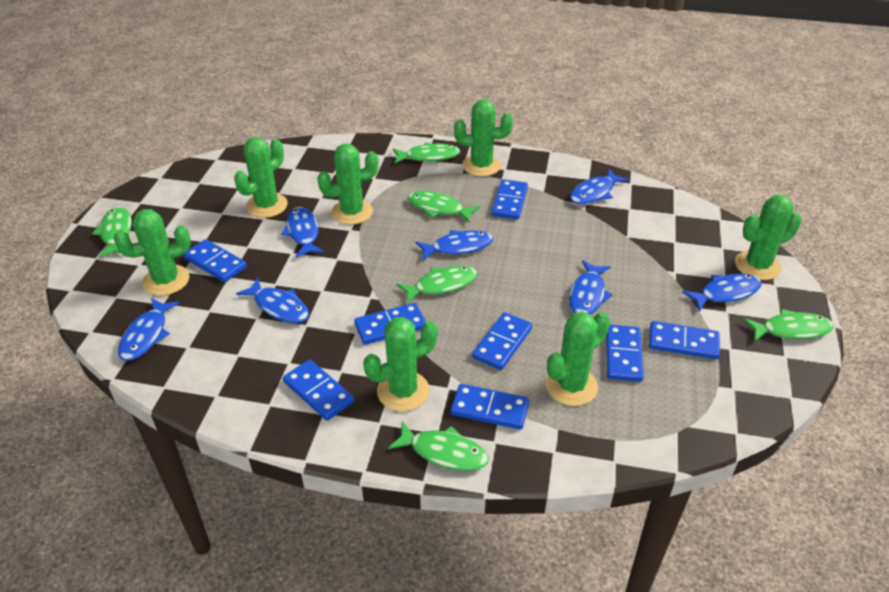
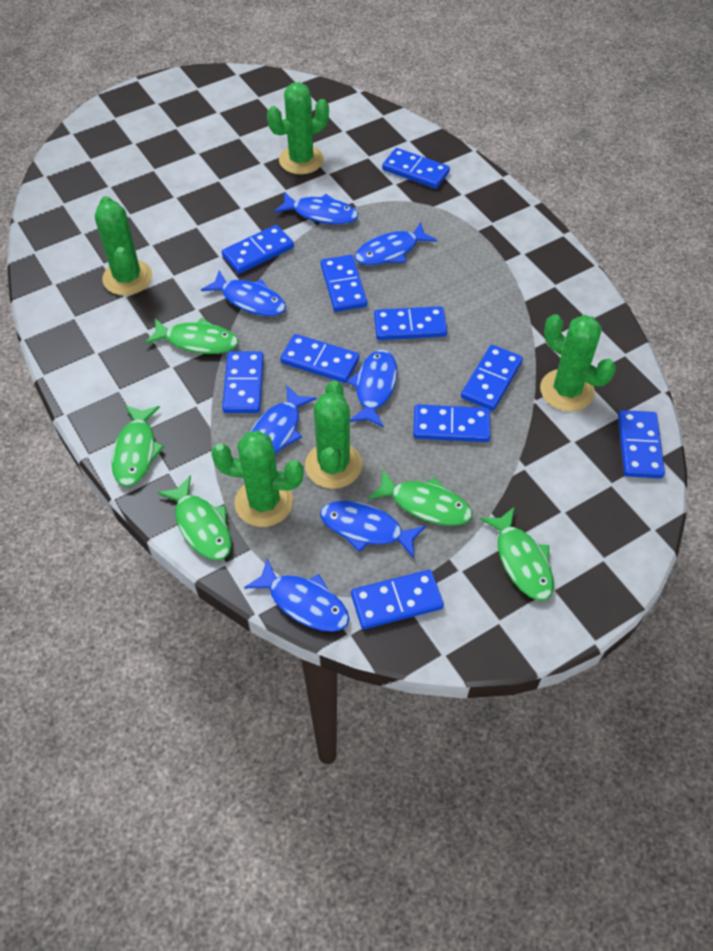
blue domino: 8 -> 10
green cactus: 7 -> 5
green fish: 6 -> 5

